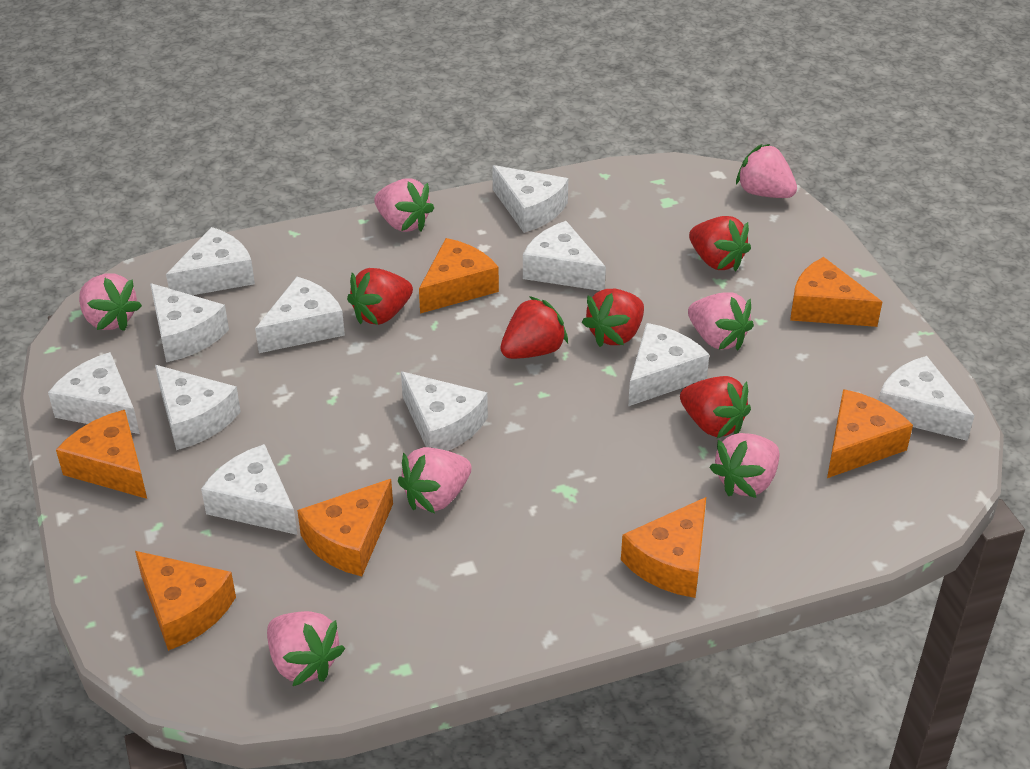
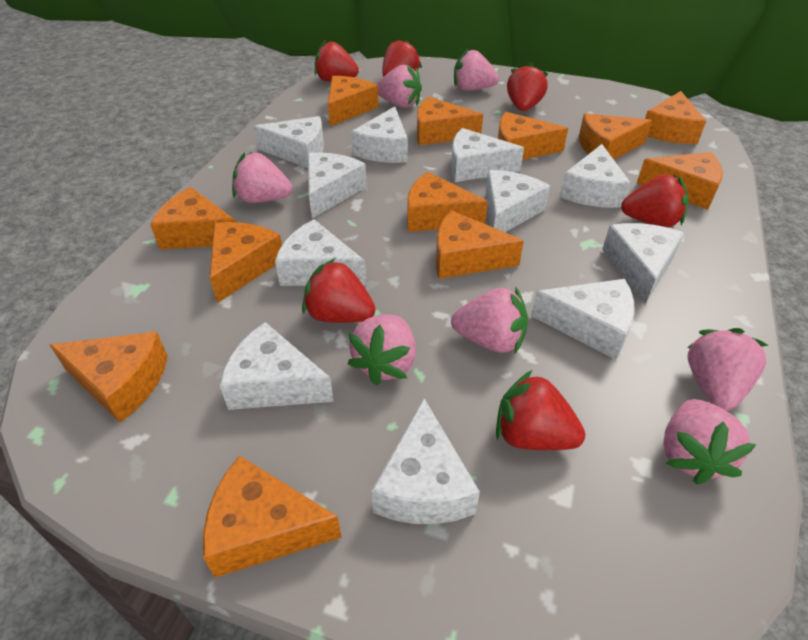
orange cheese: 7 -> 12
red strawberry: 5 -> 6

